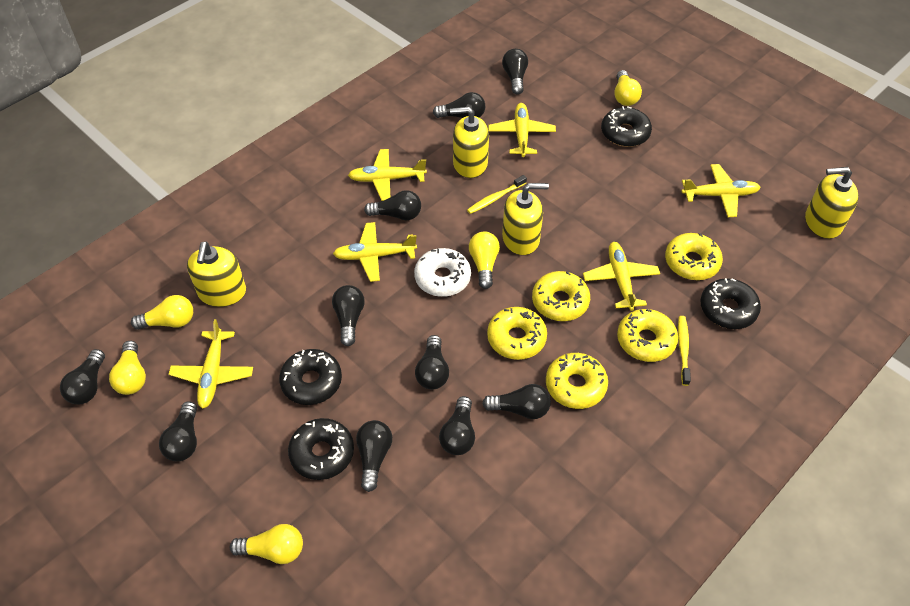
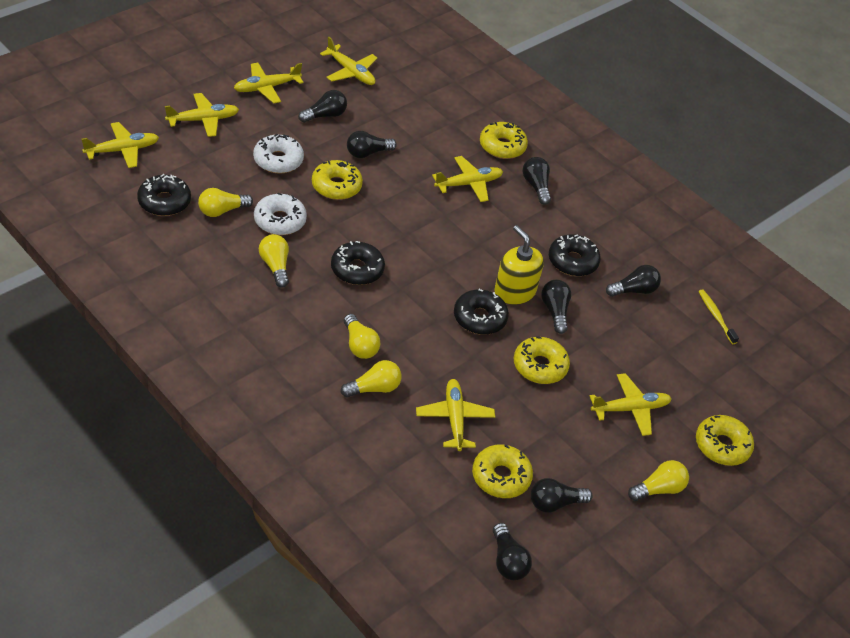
black light bulb: 10 -> 7
white donut: 1 -> 2
yellow plane: 6 -> 7
yellow soap dispenser: 4 -> 1
yellow toothbrush: 2 -> 1

